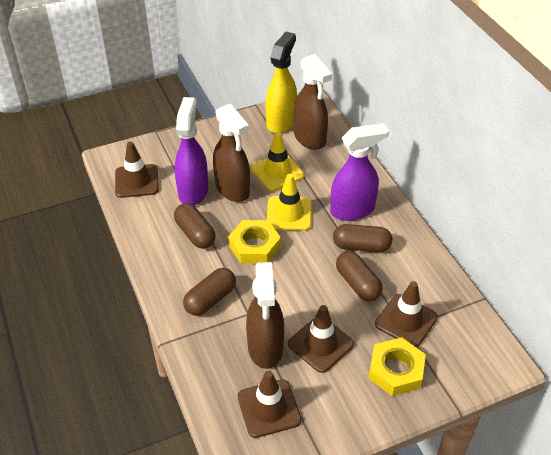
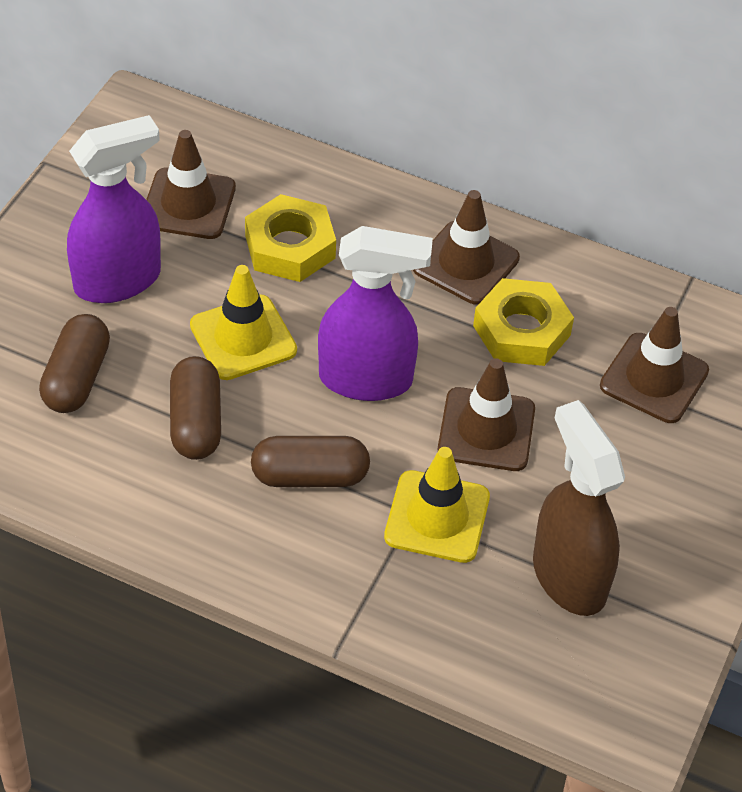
brown capsule: 4 -> 3
brown spray bottle: 3 -> 1
yellow spray bottle: 1 -> 0

